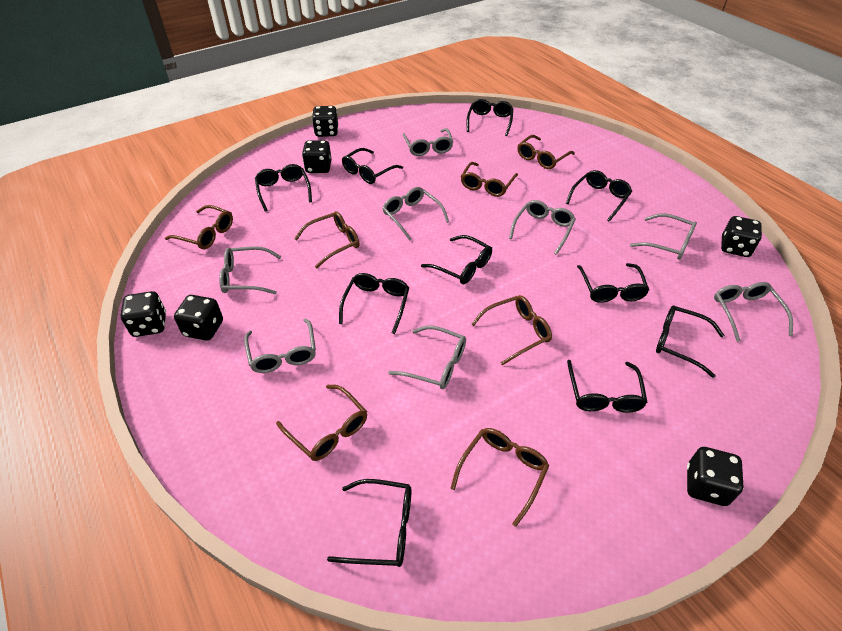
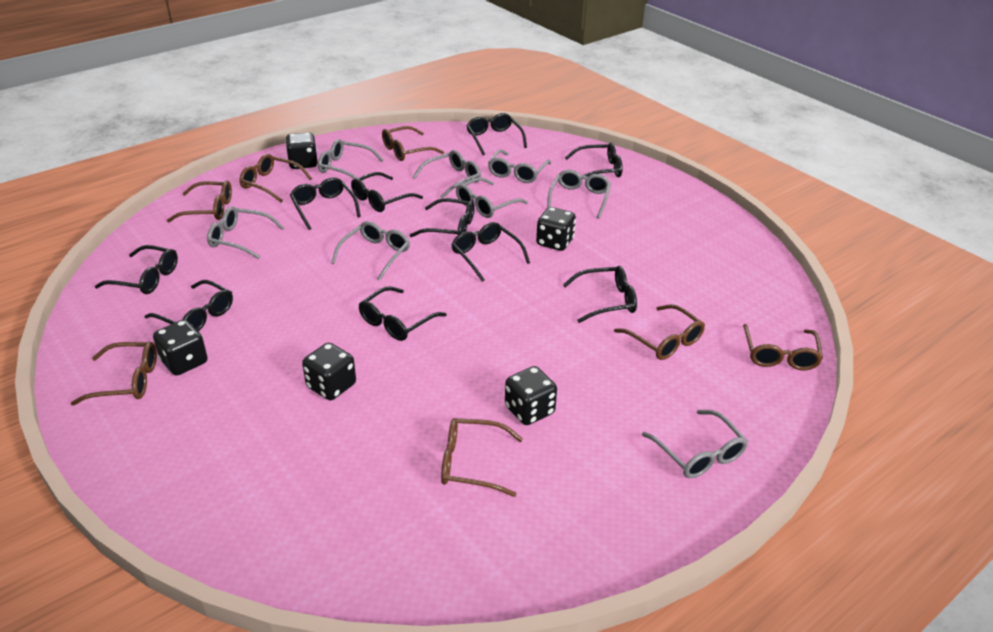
black dice: 6 -> 5

